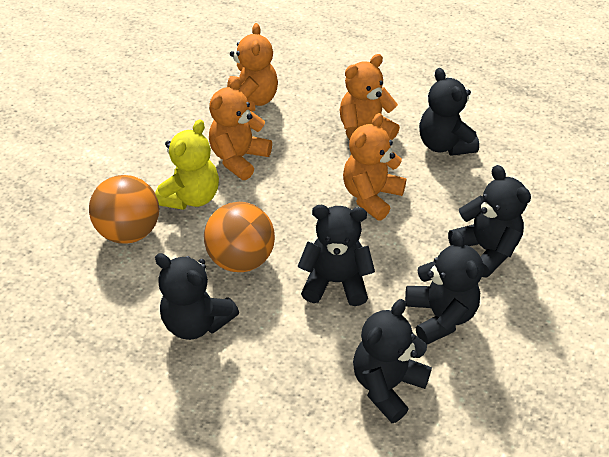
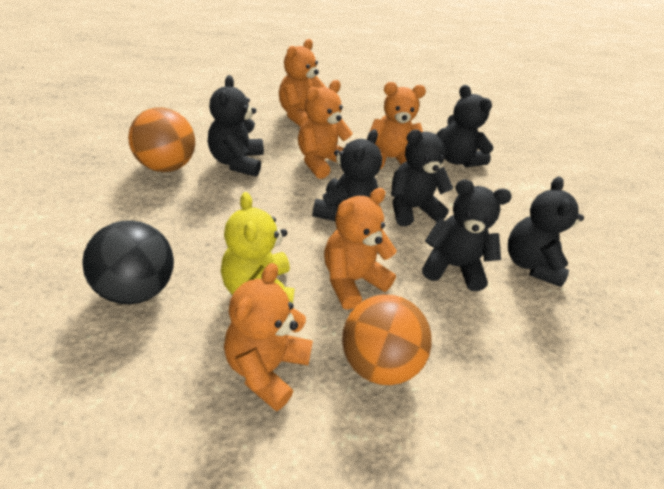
black ball: 0 -> 1
orange teddy bear: 4 -> 5

